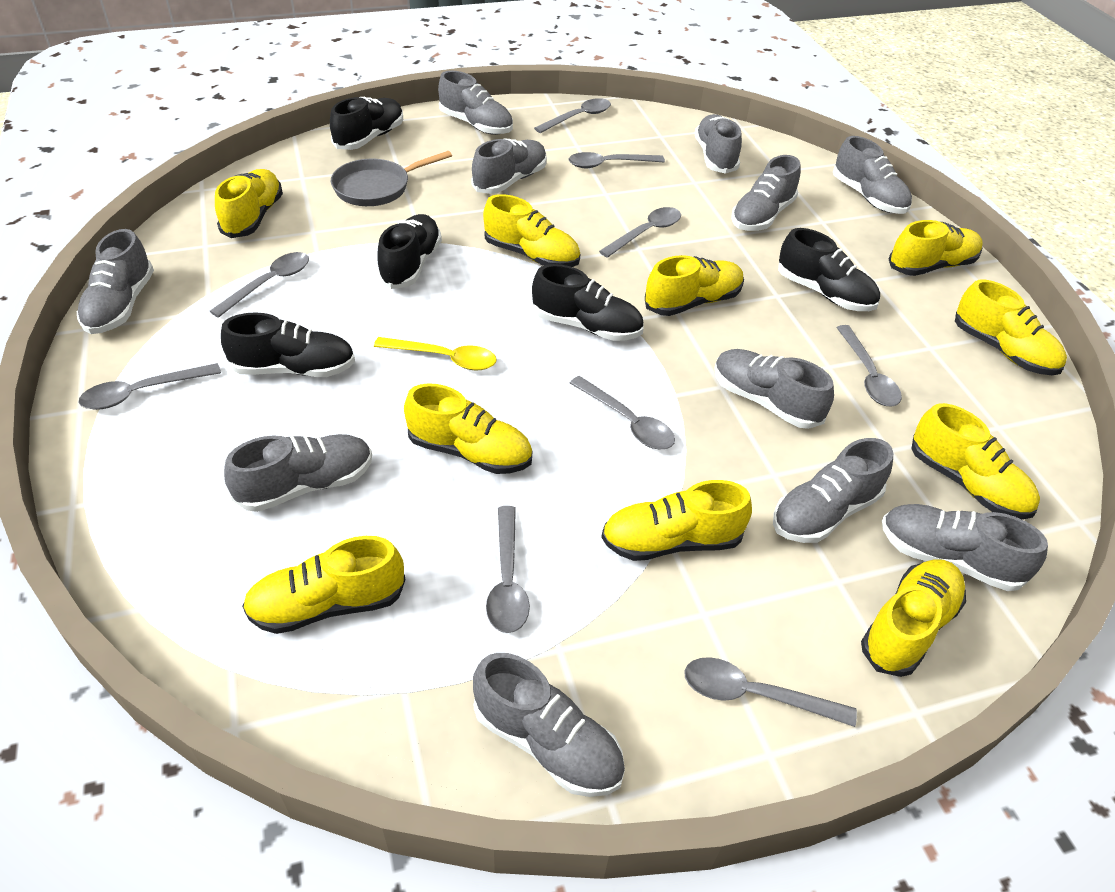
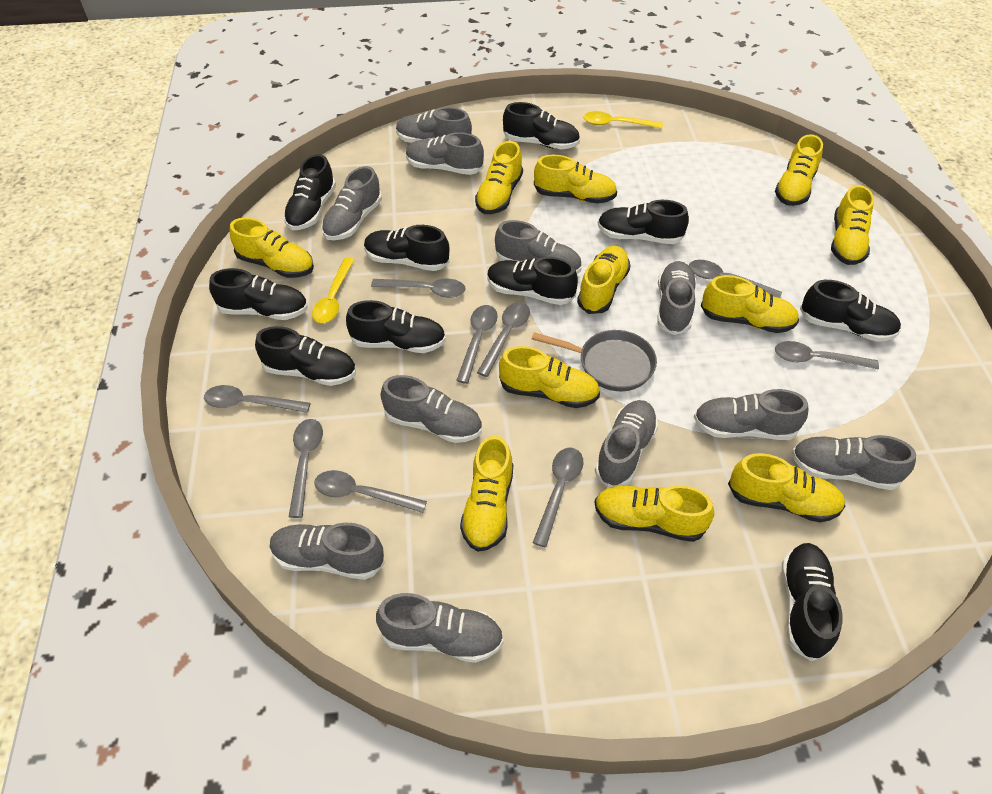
black shoe: 5 -> 10
yellow shoe: 10 -> 11
yellow spoon: 1 -> 2

